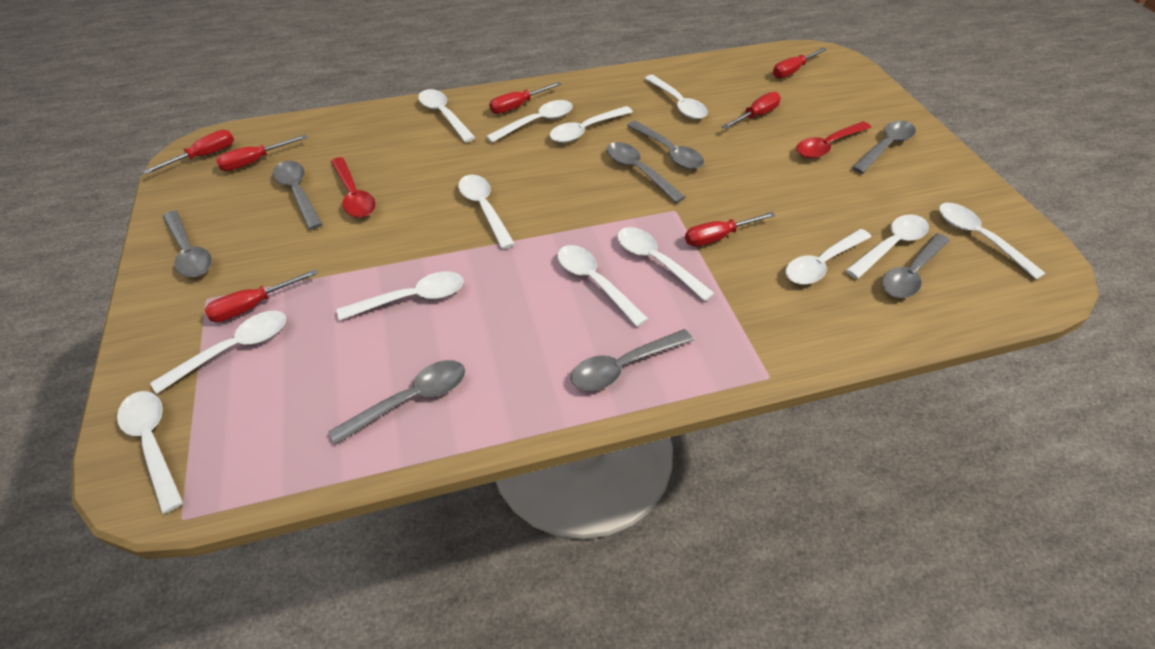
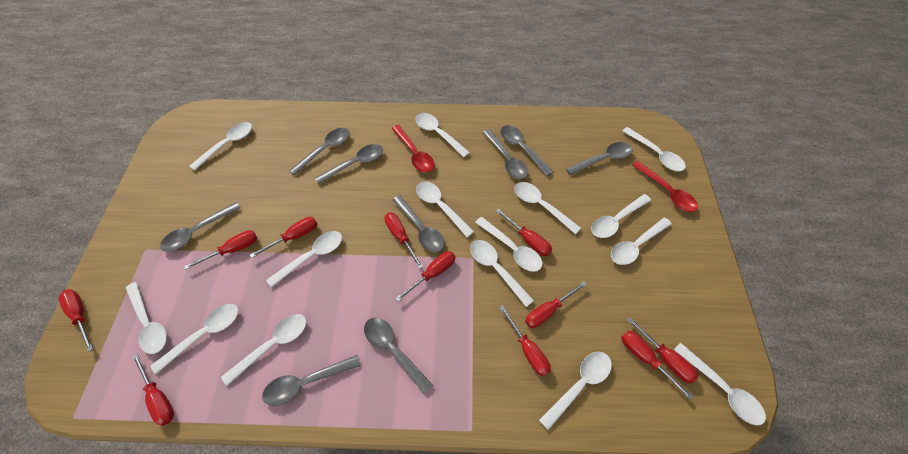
grey spoon: 8 -> 9
red screwdriver: 7 -> 11
white spoon: 13 -> 15

